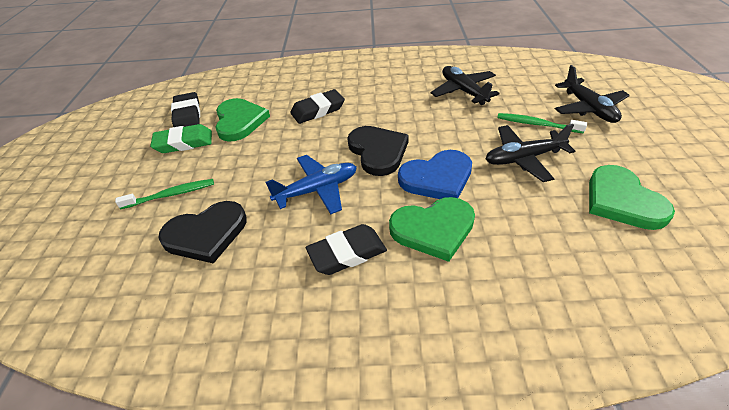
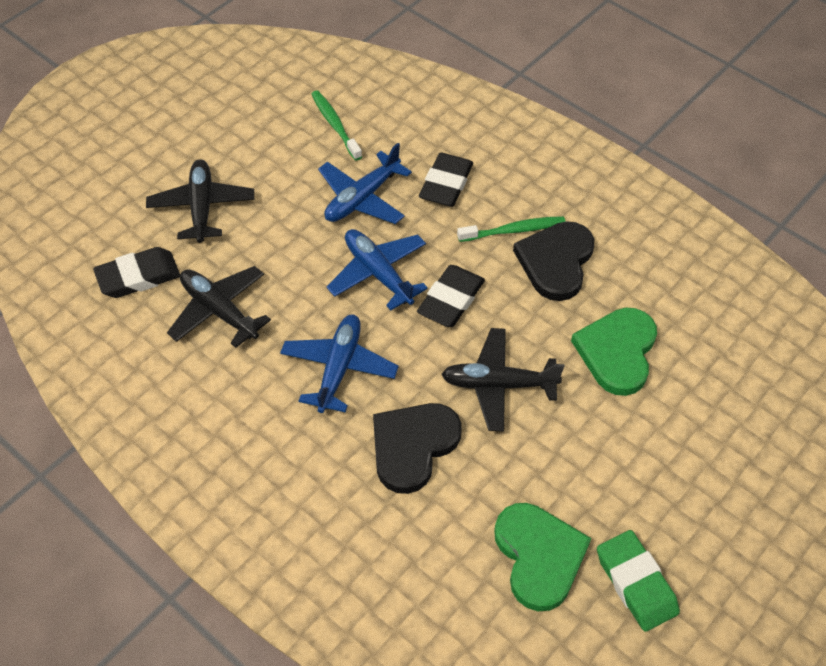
blue heart: 1 -> 0
blue plane: 1 -> 3
green heart: 3 -> 2

